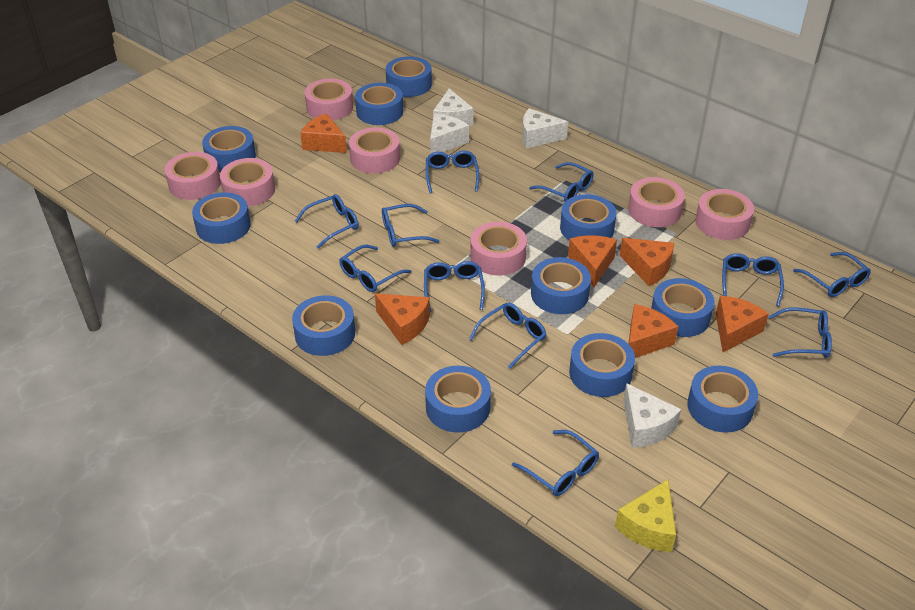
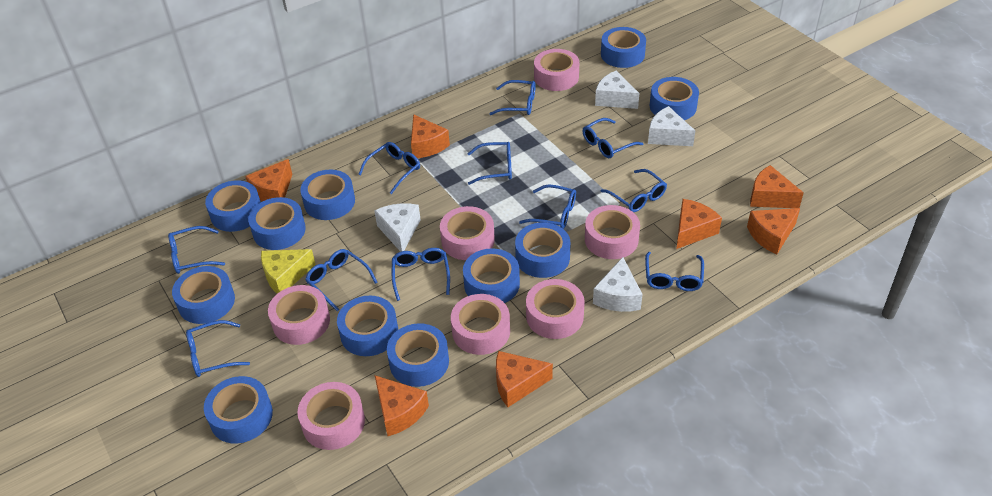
orange cheese: 6 -> 7

